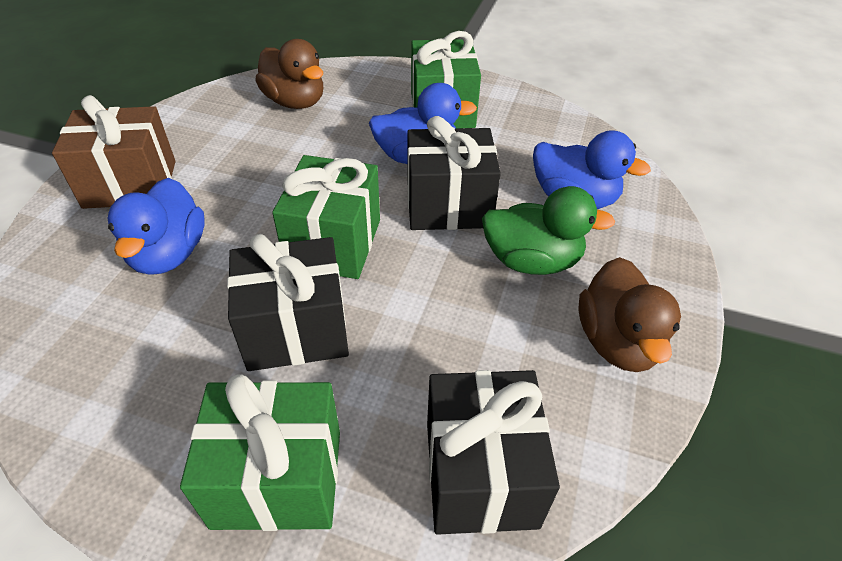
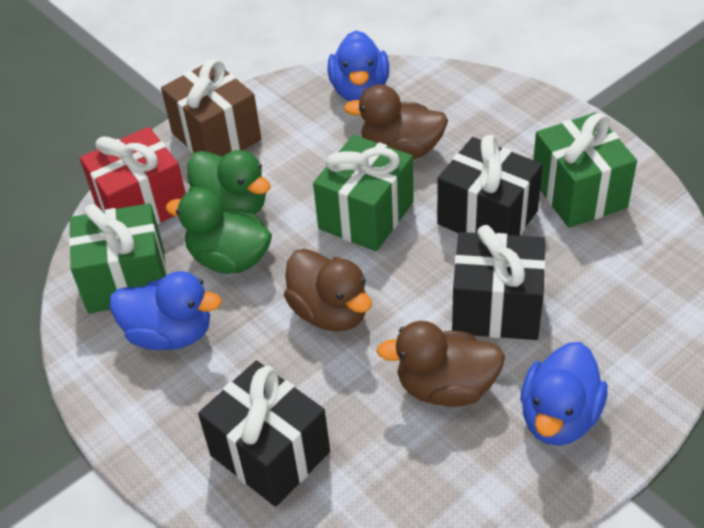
brown duck: 2 -> 3
green duck: 1 -> 2
red gift: 0 -> 1

